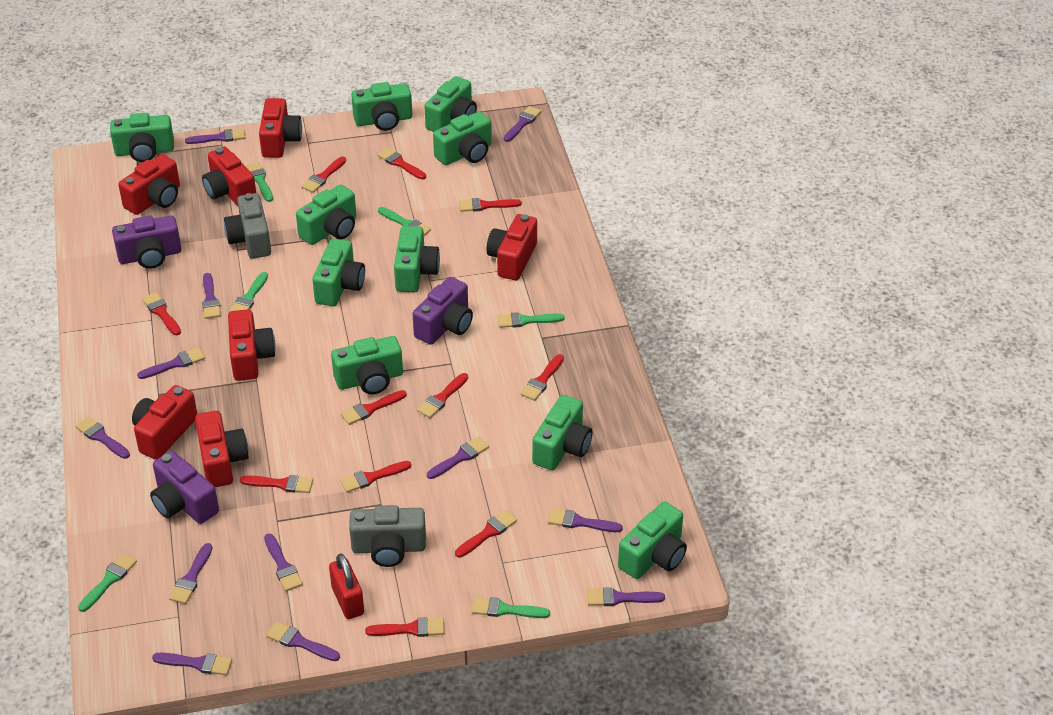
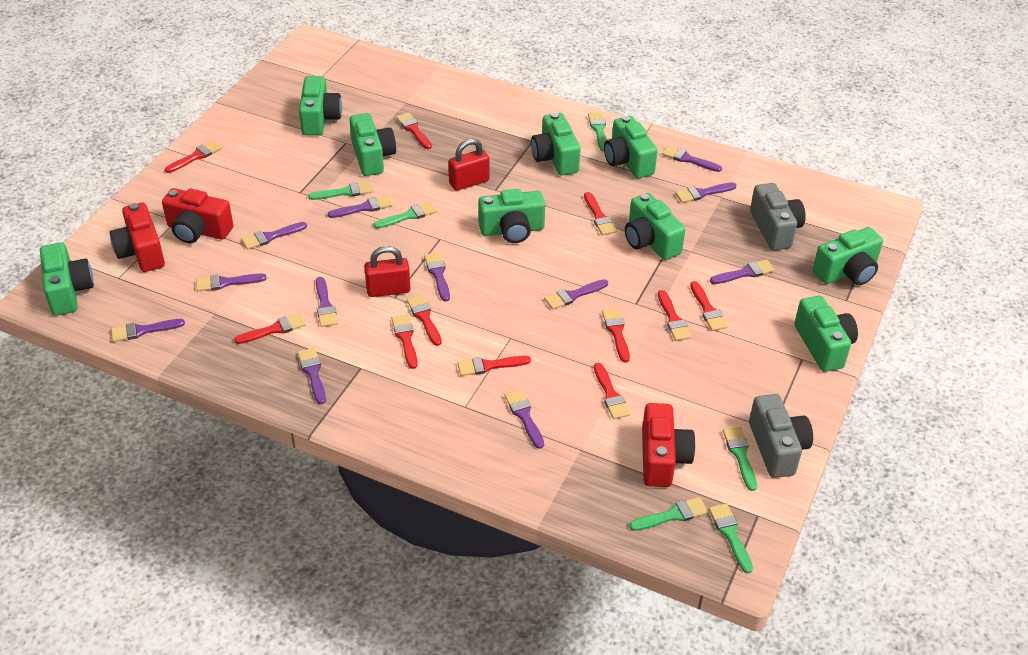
green camera: 10 -> 9
purple camera: 3 -> 0
red camera: 7 -> 3
red padlock: 1 -> 2

